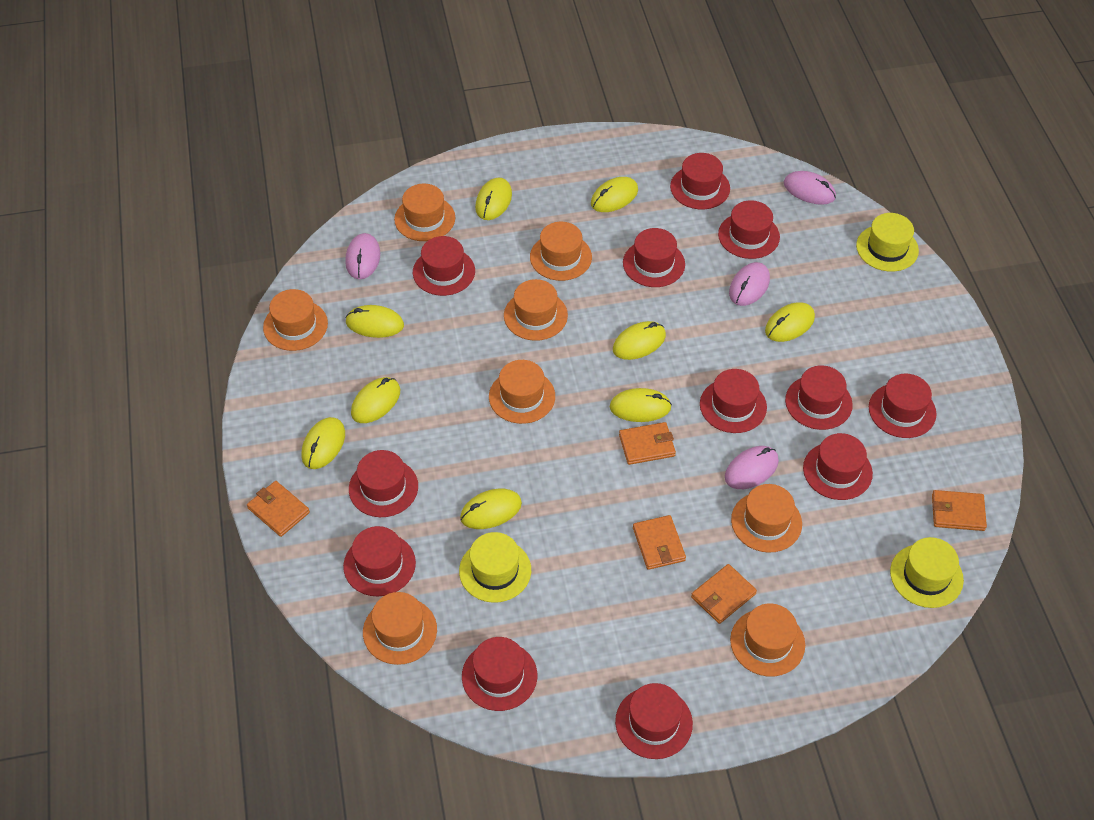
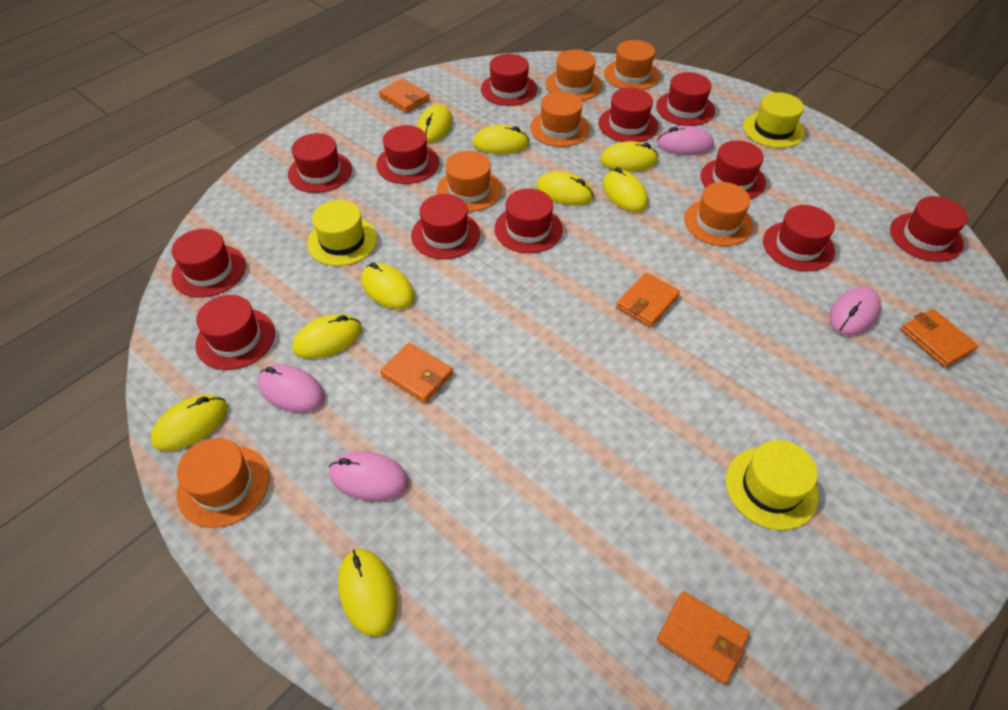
orange hat: 8 -> 6

